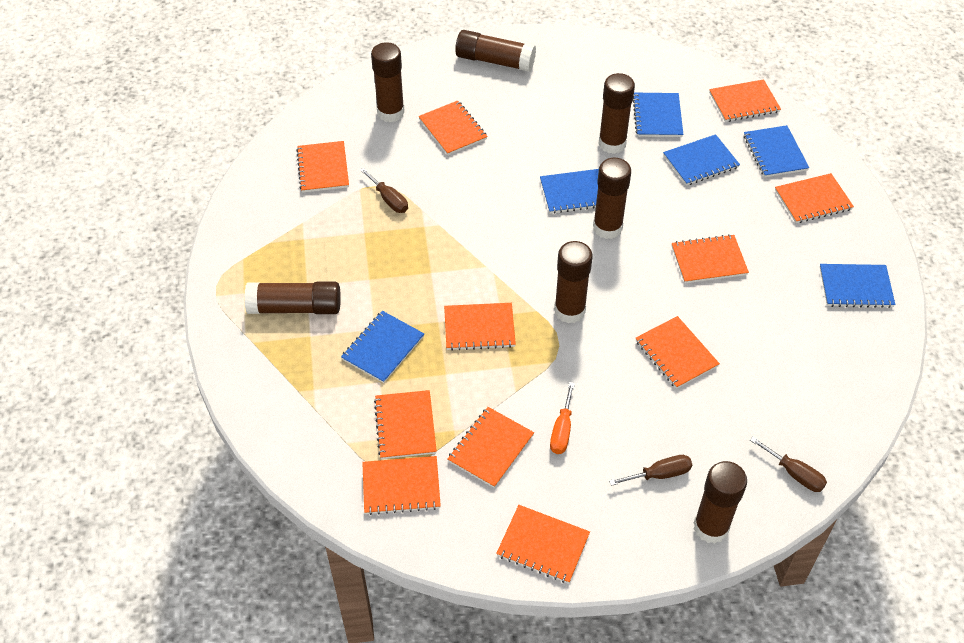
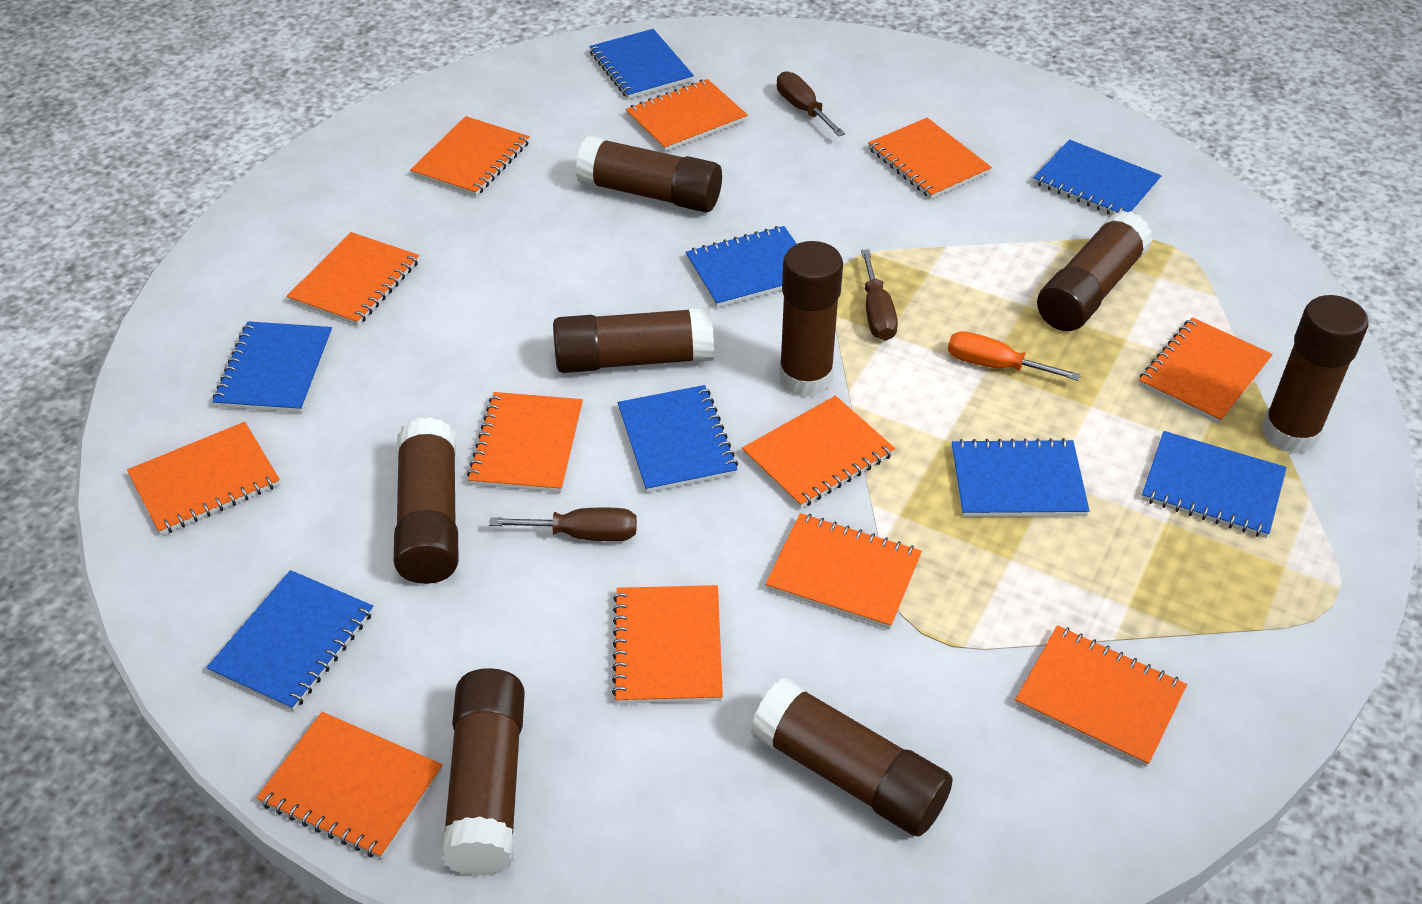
blue notebook: 6 -> 8
brown glue stick: 7 -> 8
orange notebook: 11 -> 12

